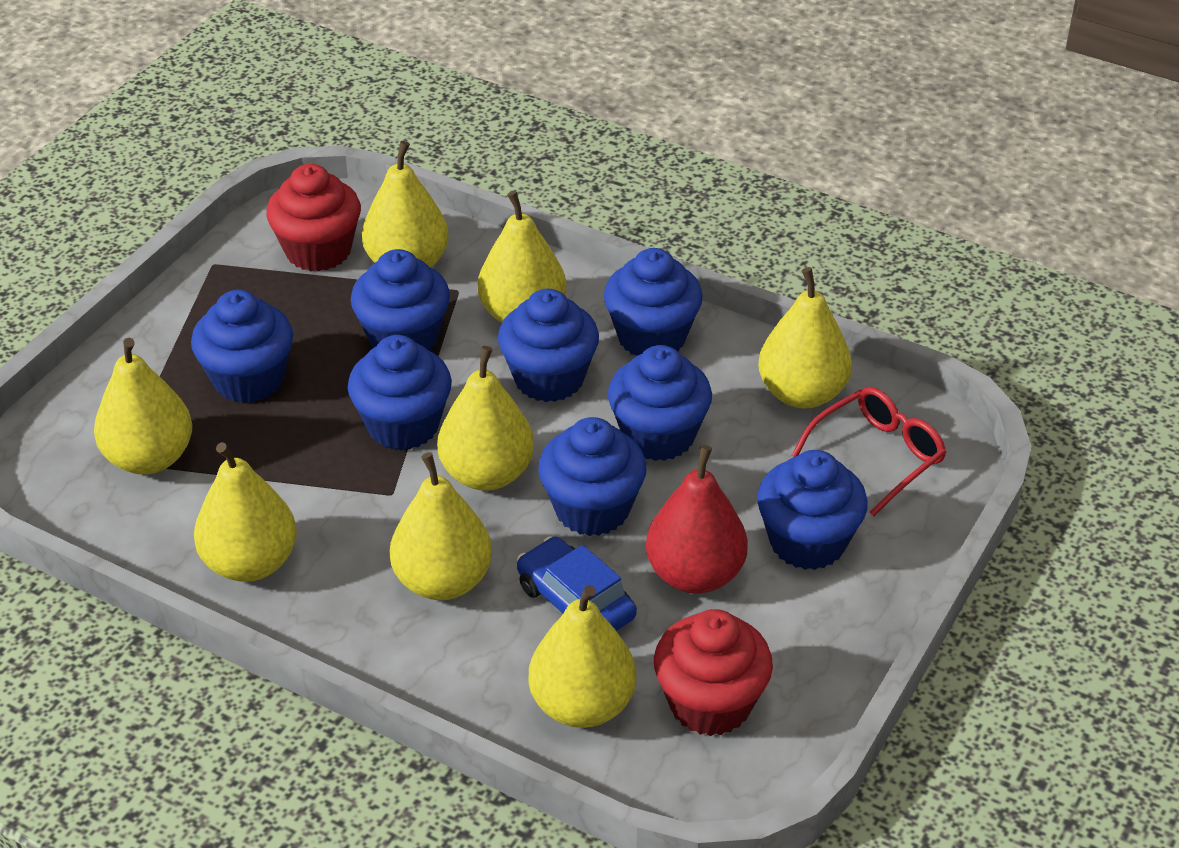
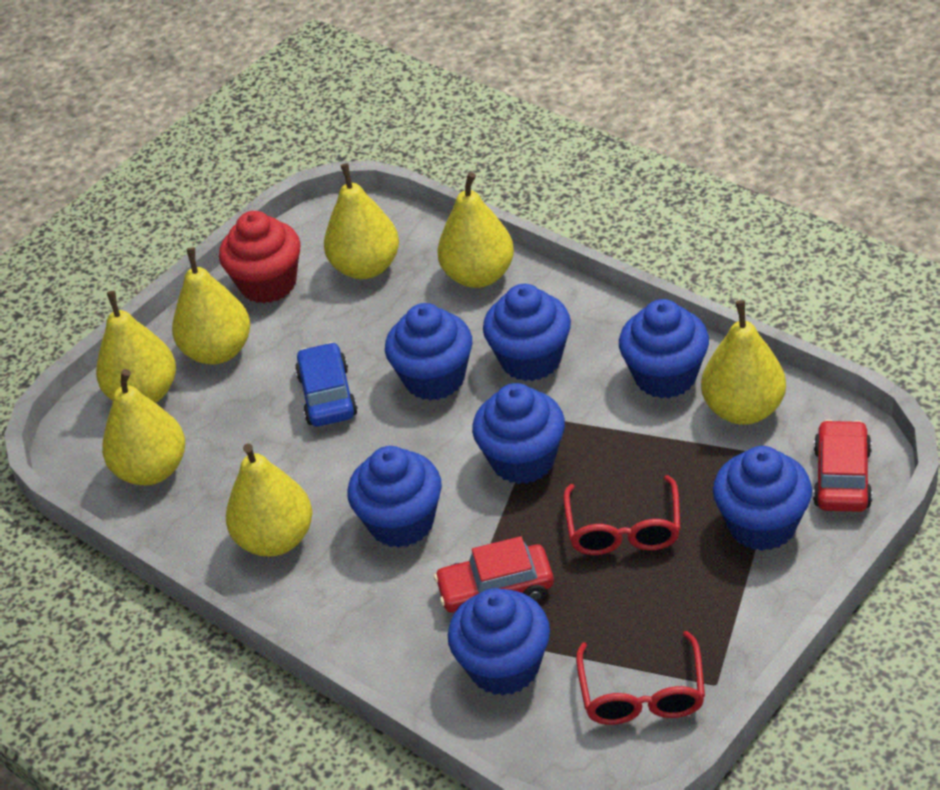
blue cupcake: 8 -> 7
red car: 0 -> 2
red cupcake: 2 -> 1
red glasses: 1 -> 2
red pear: 1 -> 0
yellow pear: 8 -> 7

